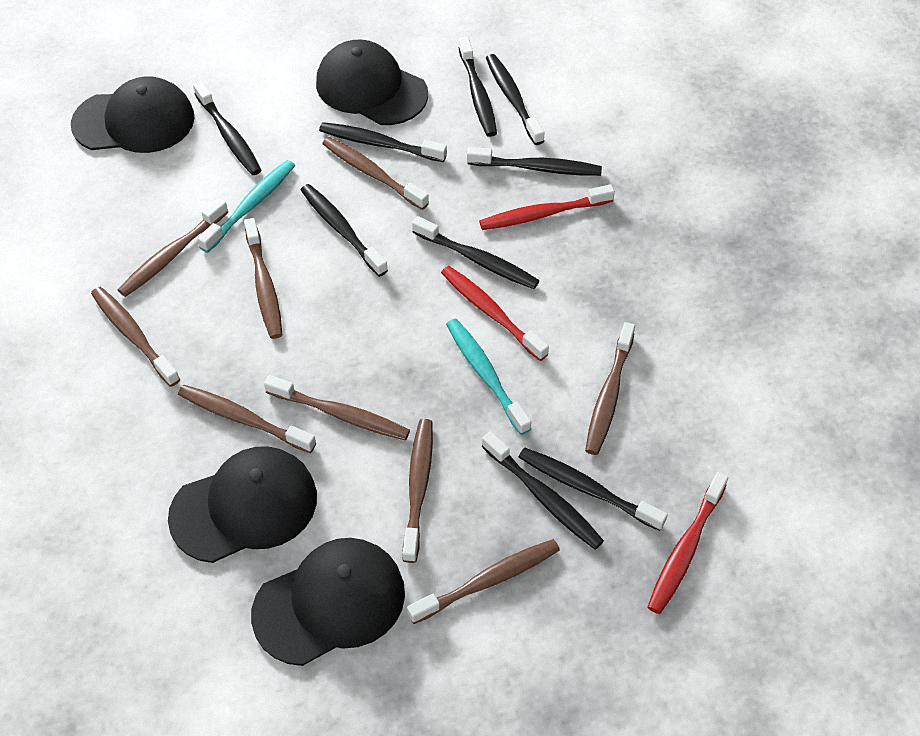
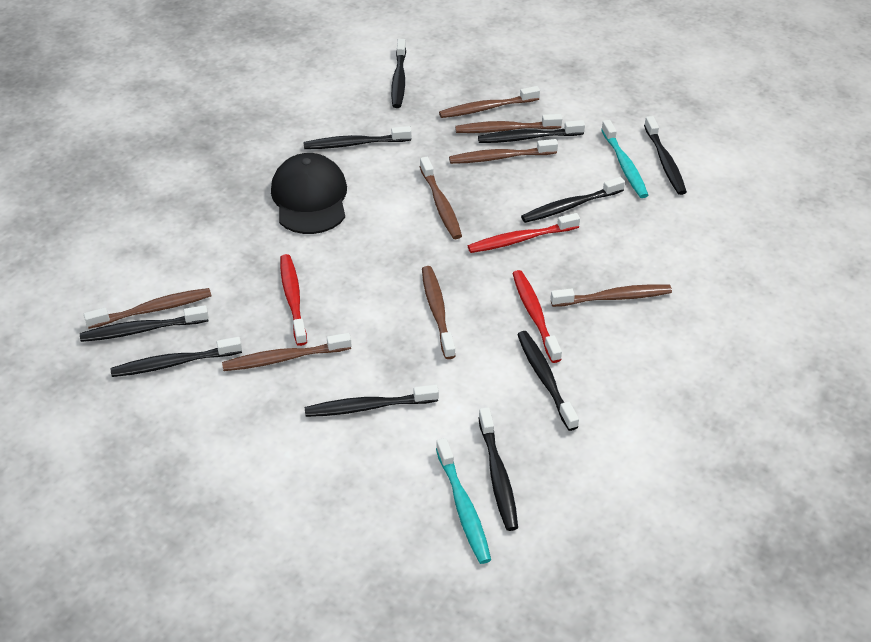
black cap: 4 -> 1
black toothbrush: 9 -> 10
brown toothbrush: 9 -> 8

